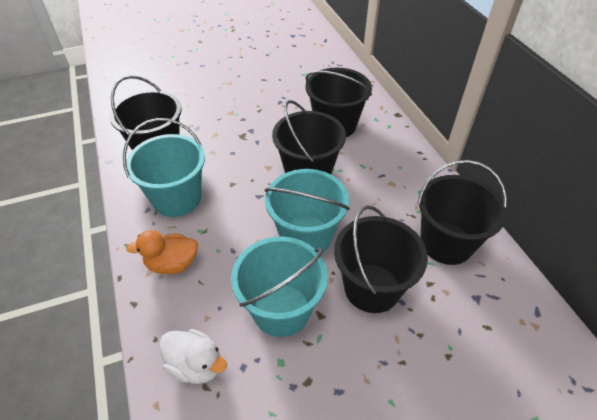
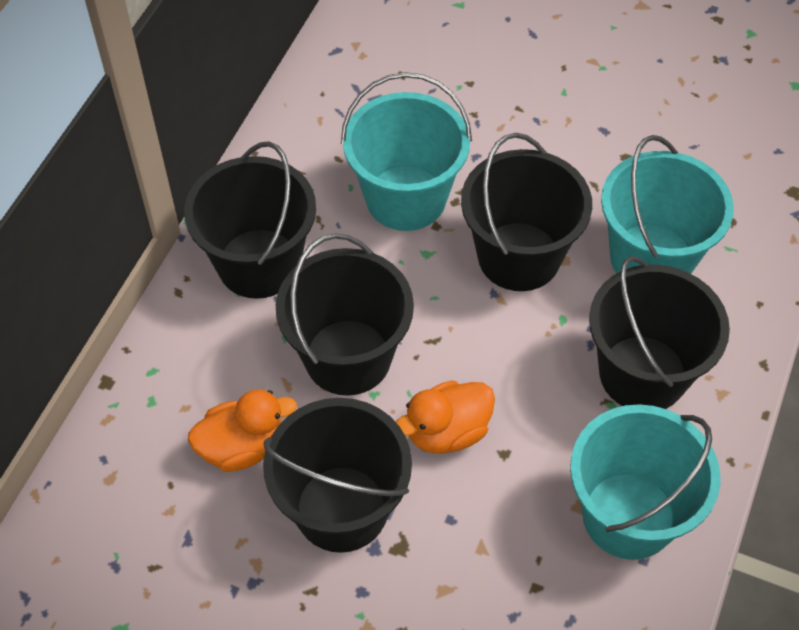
orange duck: 1 -> 2
white duck: 1 -> 0

